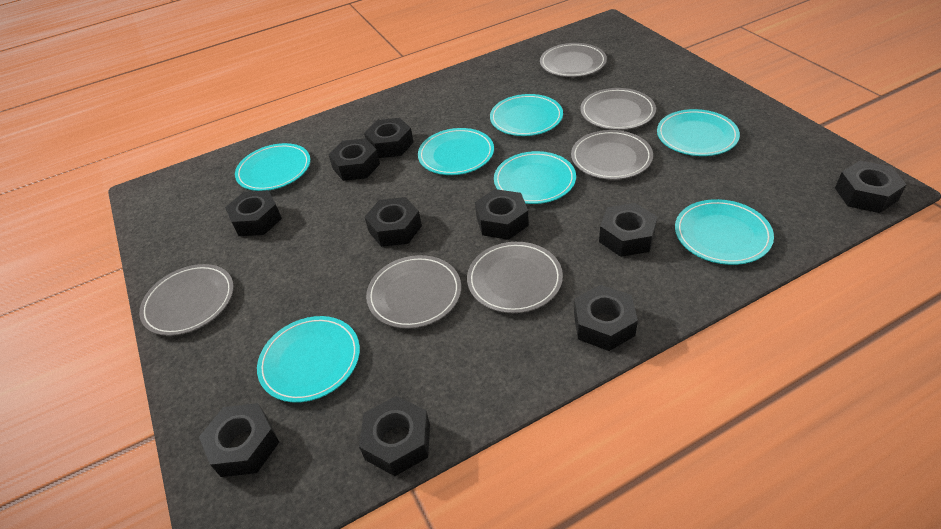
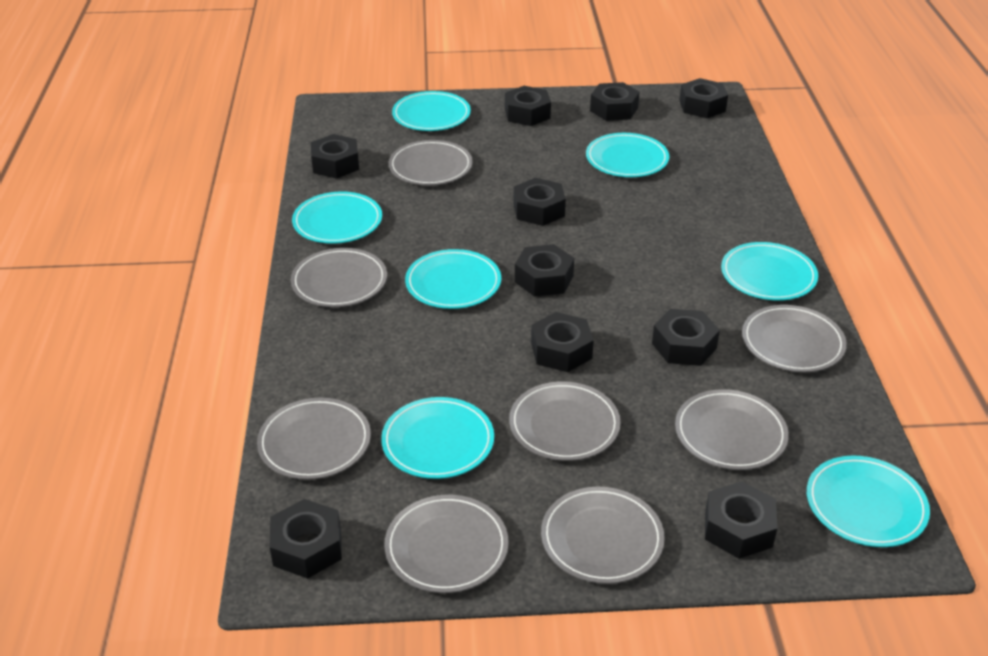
grey plate: 6 -> 8

